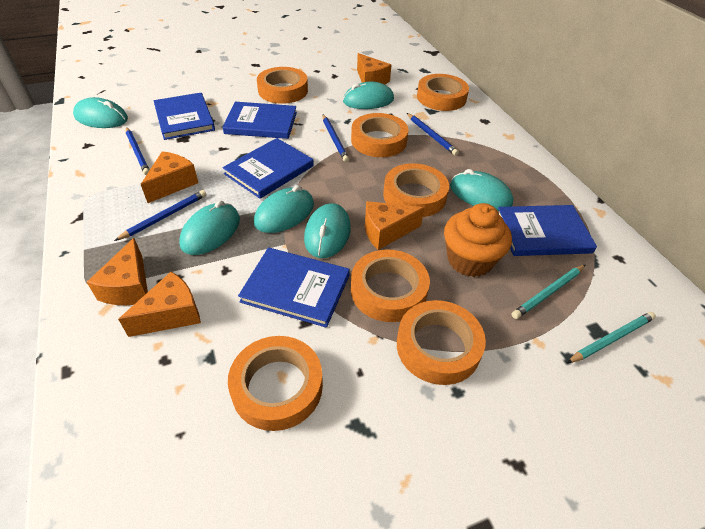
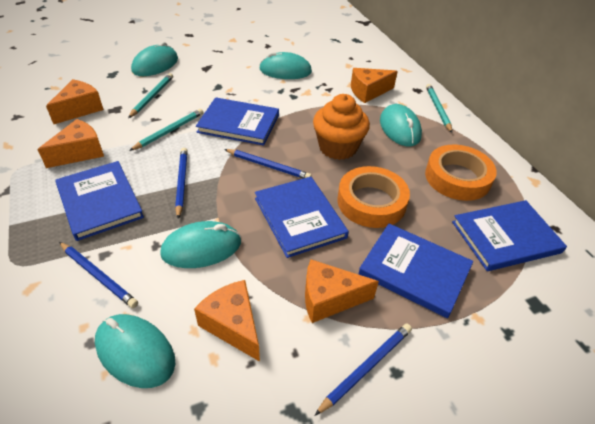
orange tape: 7 -> 2
turquoise mouse: 6 -> 5
turquoise pencil: 2 -> 3

